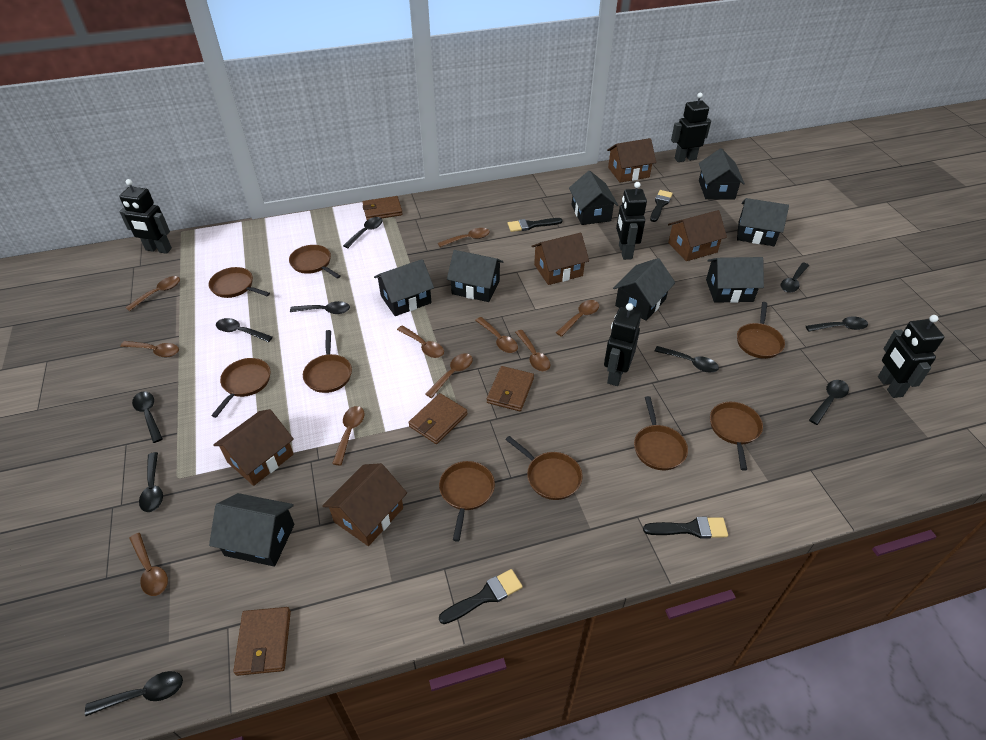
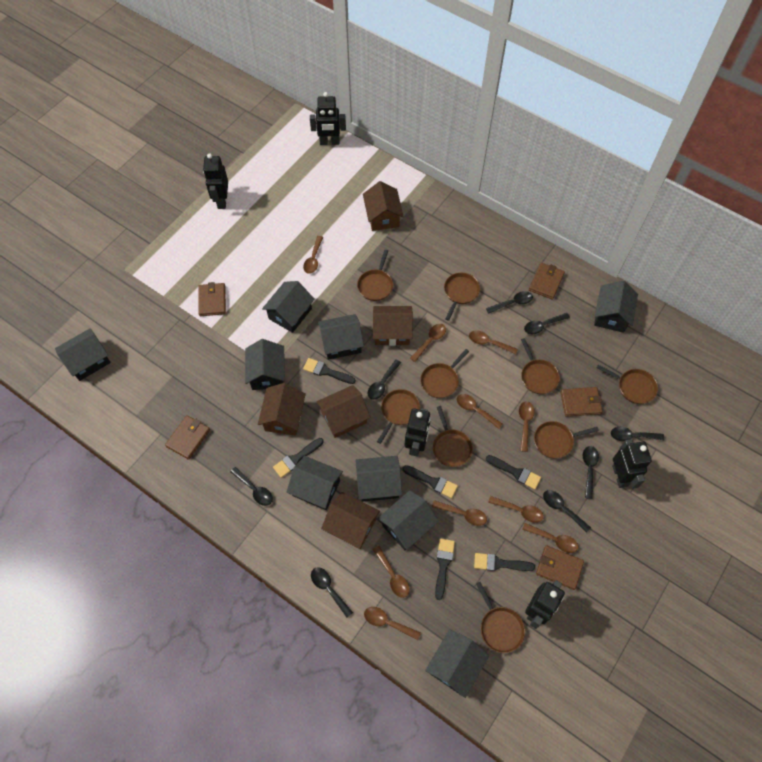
black brush: 4 -> 6
black house: 8 -> 9
black spoon: 10 -> 8
brown wallet: 4 -> 5

